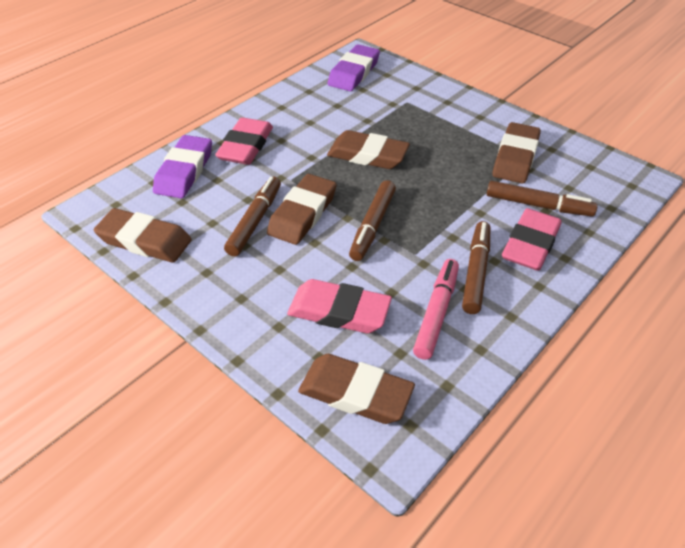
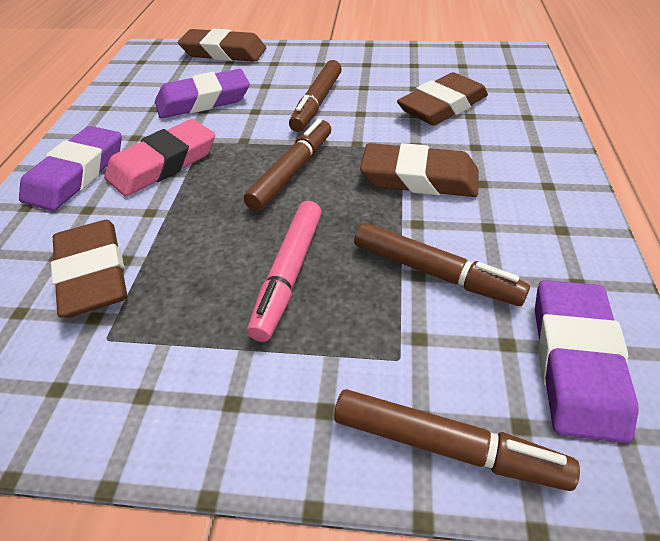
brown eraser: 5 -> 4
pink eraser: 3 -> 1
purple eraser: 2 -> 3

